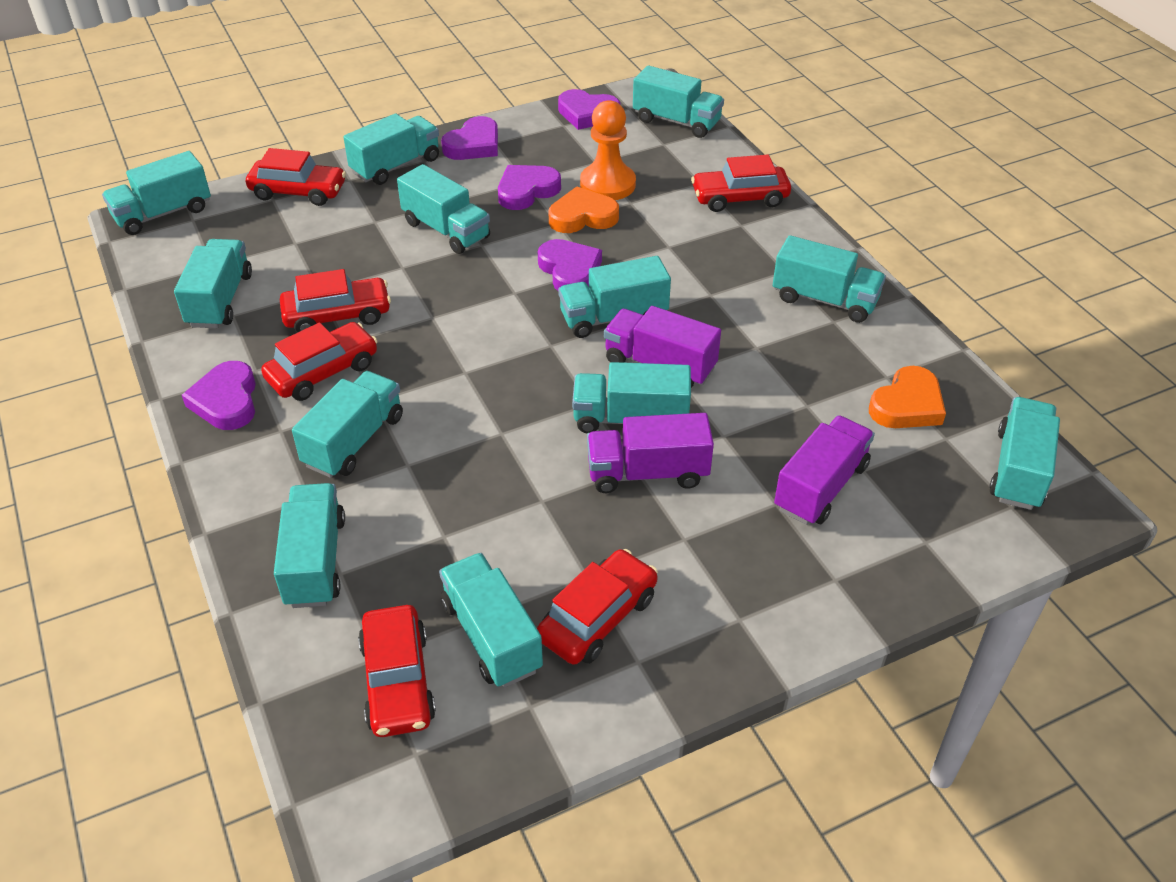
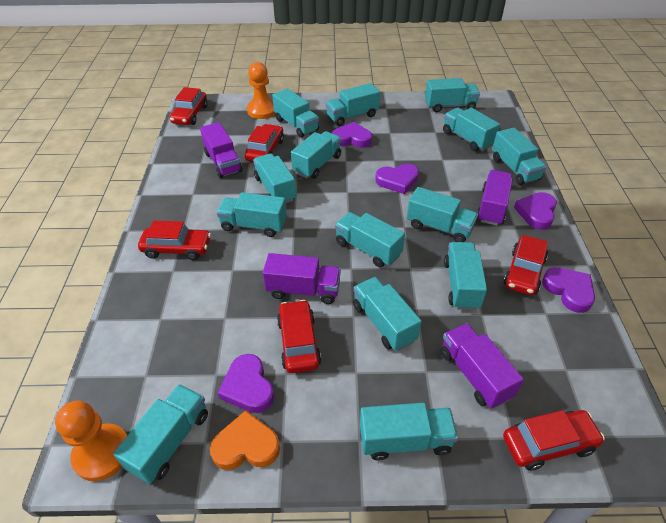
orange heart: 2 -> 1
orange pawn: 1 -> 2
purple truck: 3 -> 4
turquoise truck: 12 -> 14

